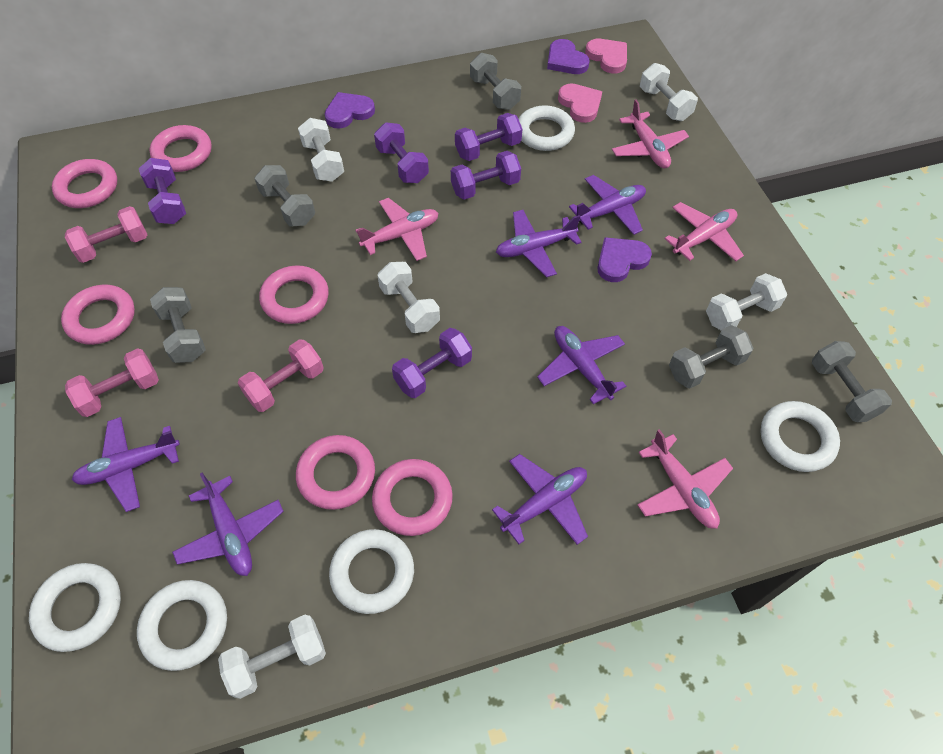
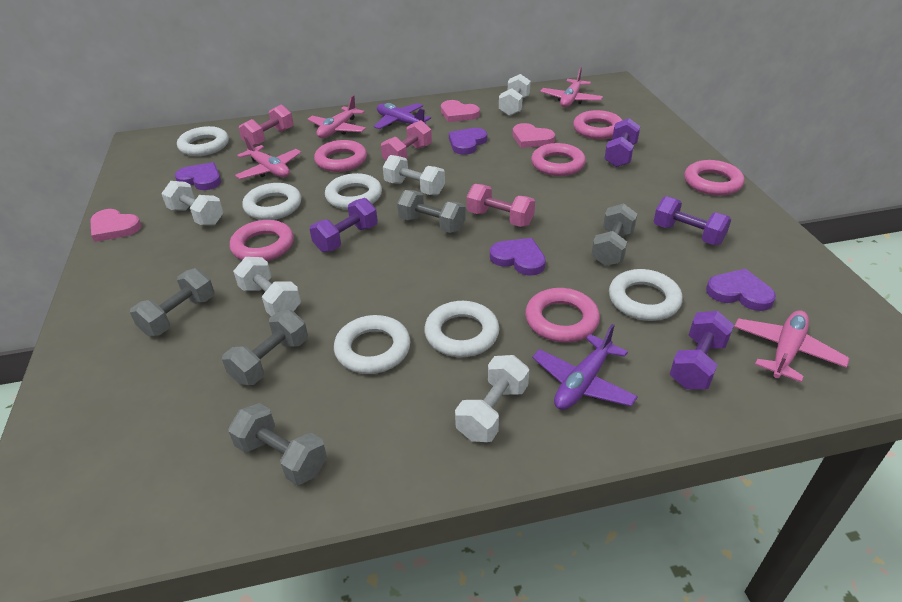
pink heart: 2 -> 3
purple dumbbell: 5 -> 4
purple heart: 3 -> 4
purple plane: 6 -> 2
white ring: 5 -> 6

